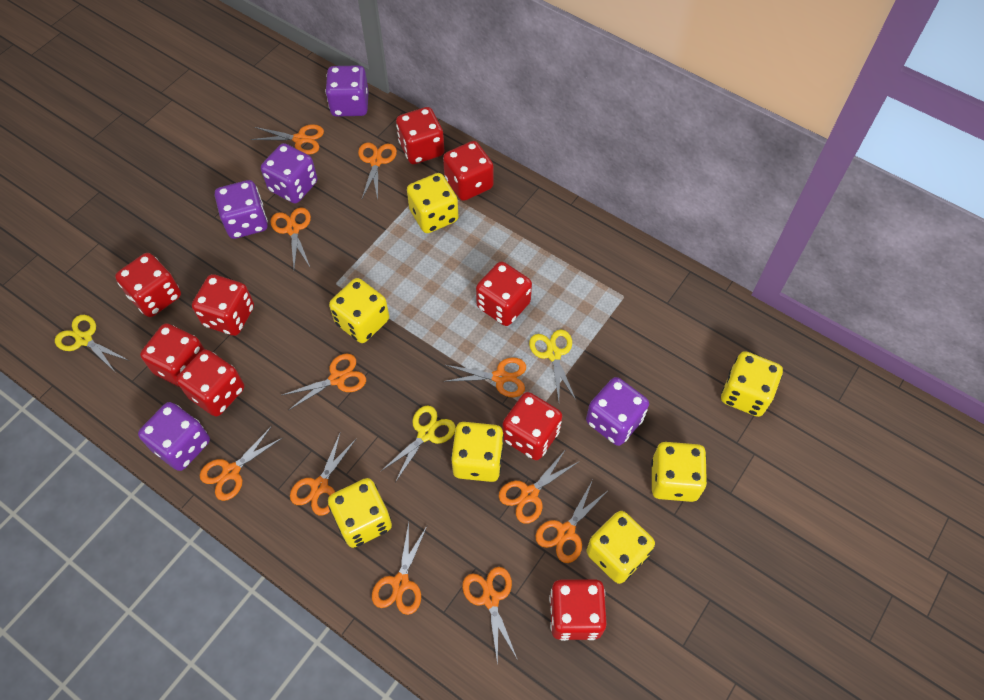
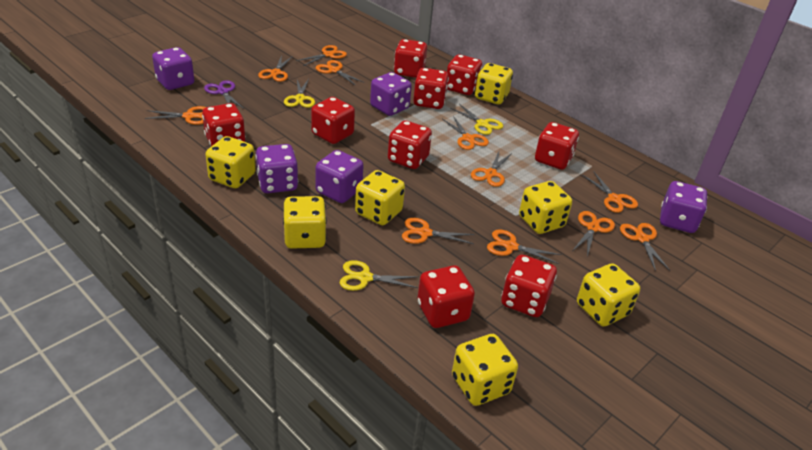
purple scissors: 0 -> 1

